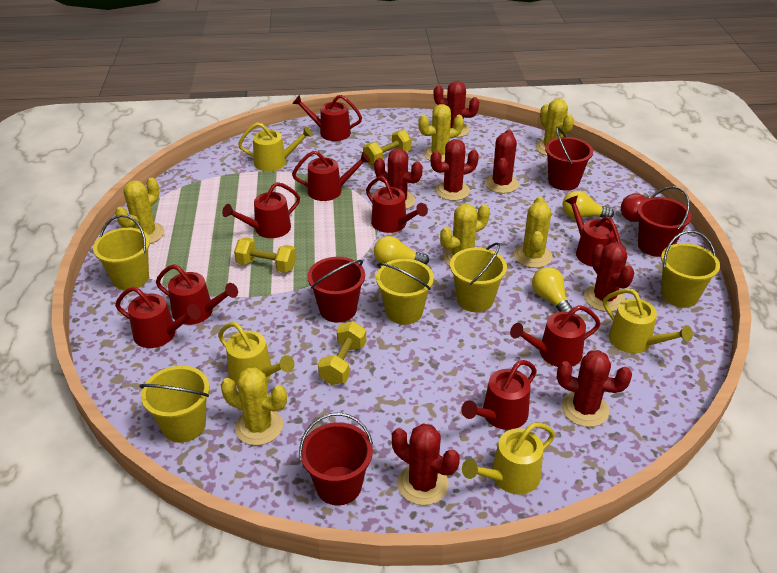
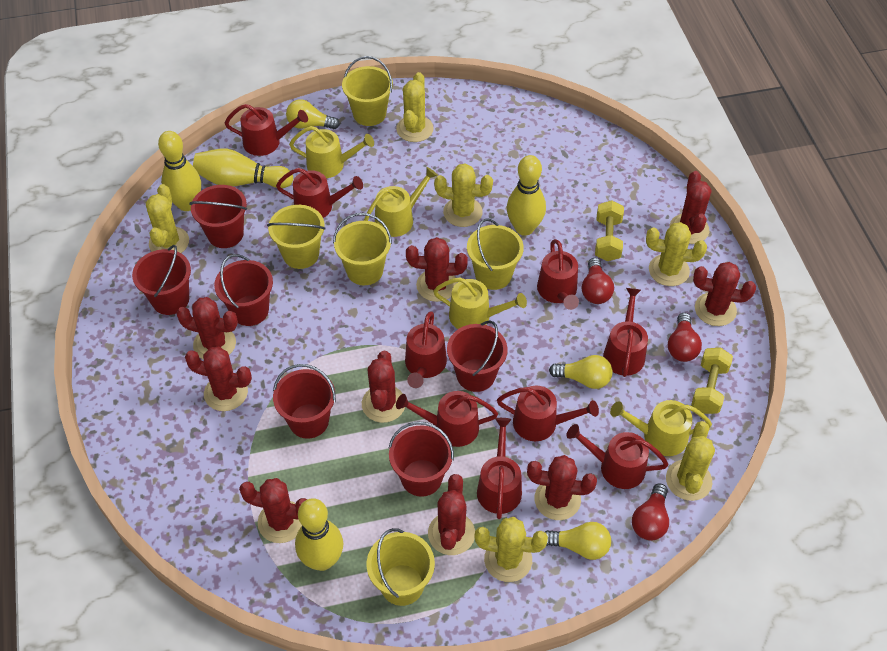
red bucket: 4 -> 6
red cactus: 7 -> 9
red light bulb: 1 -> 3
yellow bowling pin: 0 -> 4
yellow dumbbell: 3 -> 2

